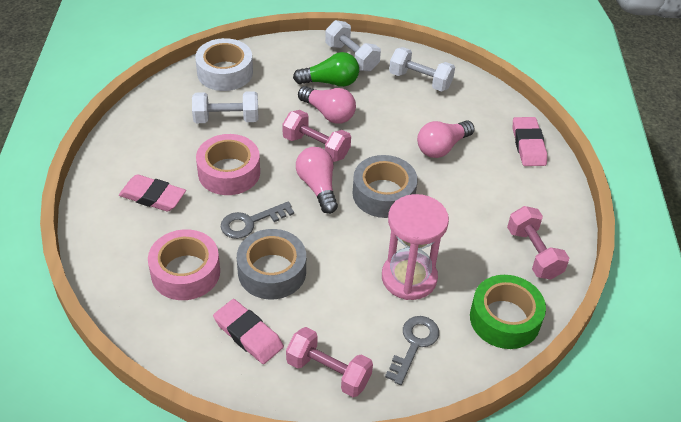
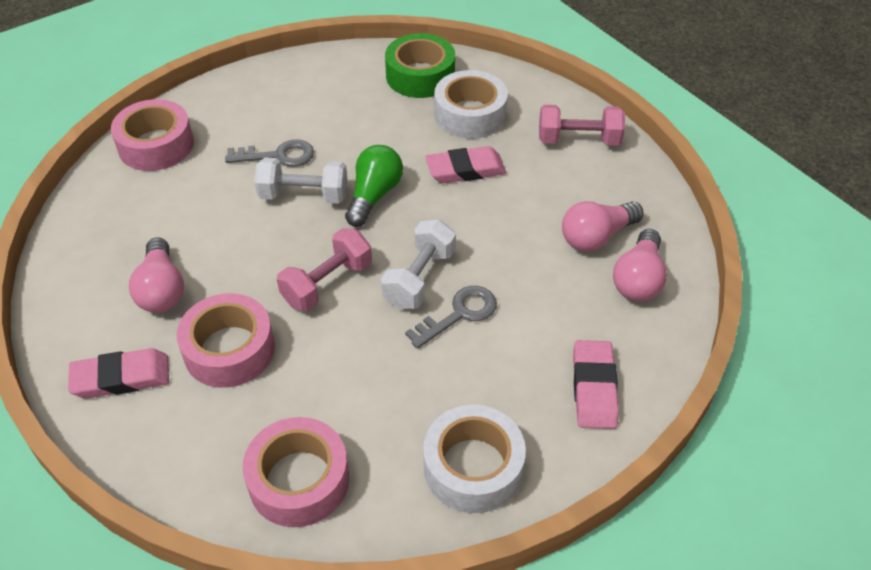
grey tape: 2 -> 0
pink dumbbell: 3 -> 2
pink hourglass: 1 -> 0
pink tape: 2 -> 3
white dumbbell: 3 -> 2
white tape: 1 -> 2

